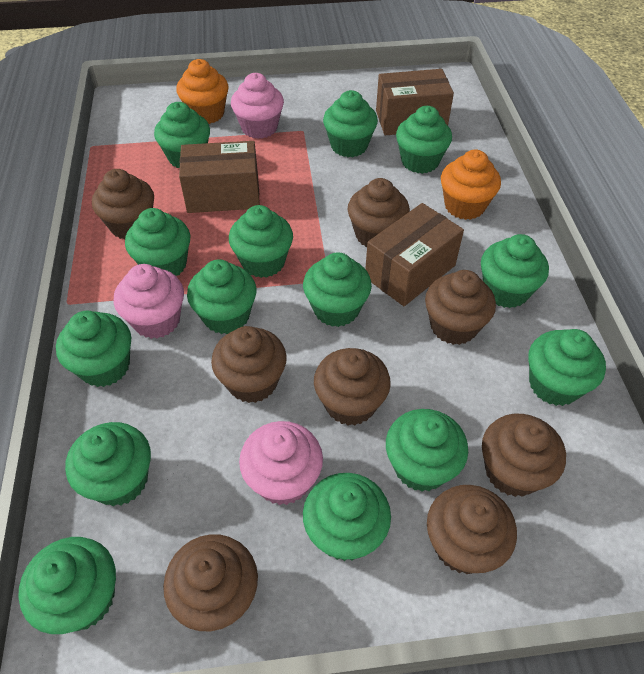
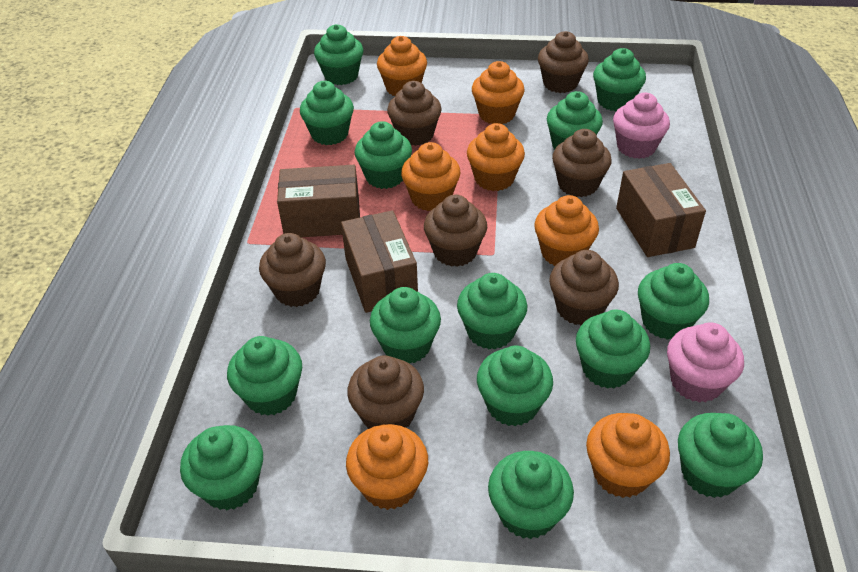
brown cupcake: 8 -> 7
orange cupcake: 2 -> 7
pink cupcake: 3 -> 2

